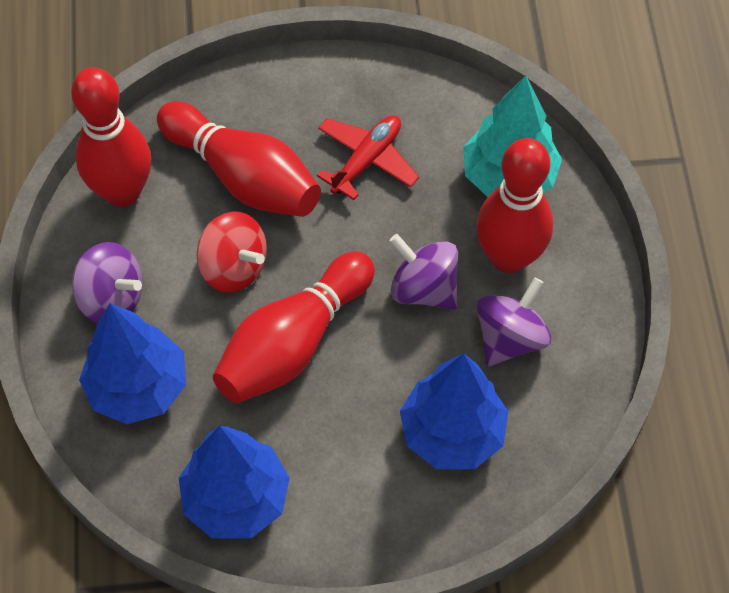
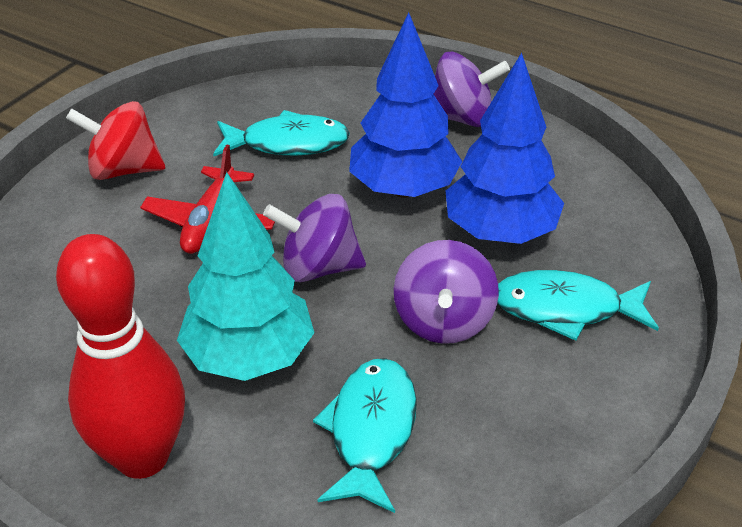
blue tree: 3 -> 2
red bowling pin: 4 -> 1
turquoise fish: 0 -> 3

